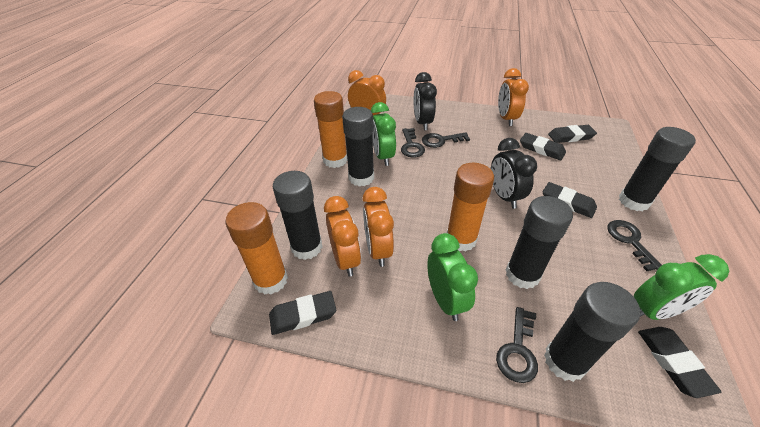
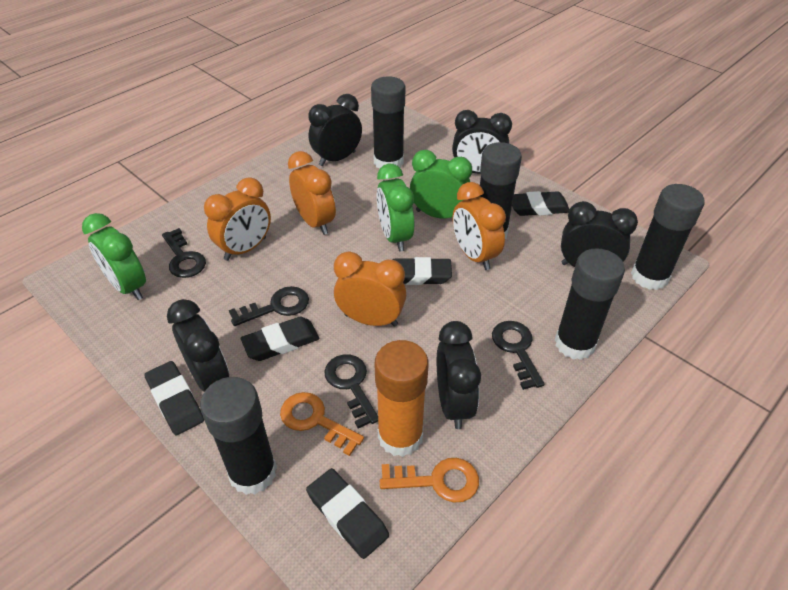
black clock: 2 -> 5
orange glue stick: 3 -> 1
orange key: 0 -> 2

